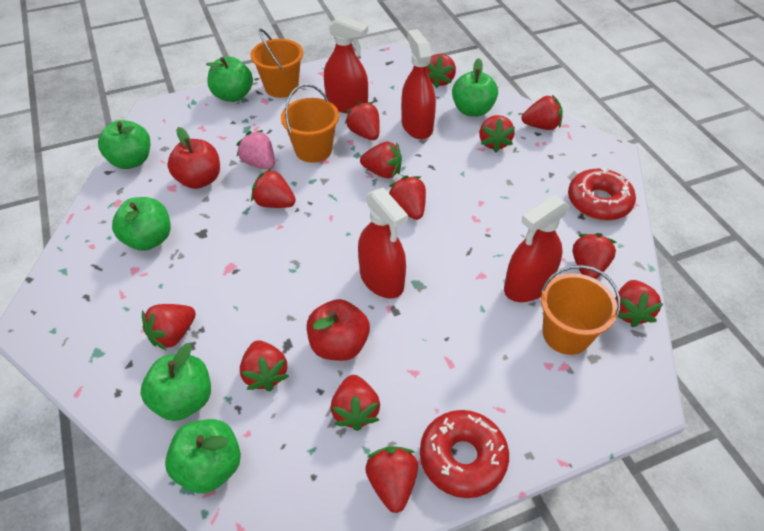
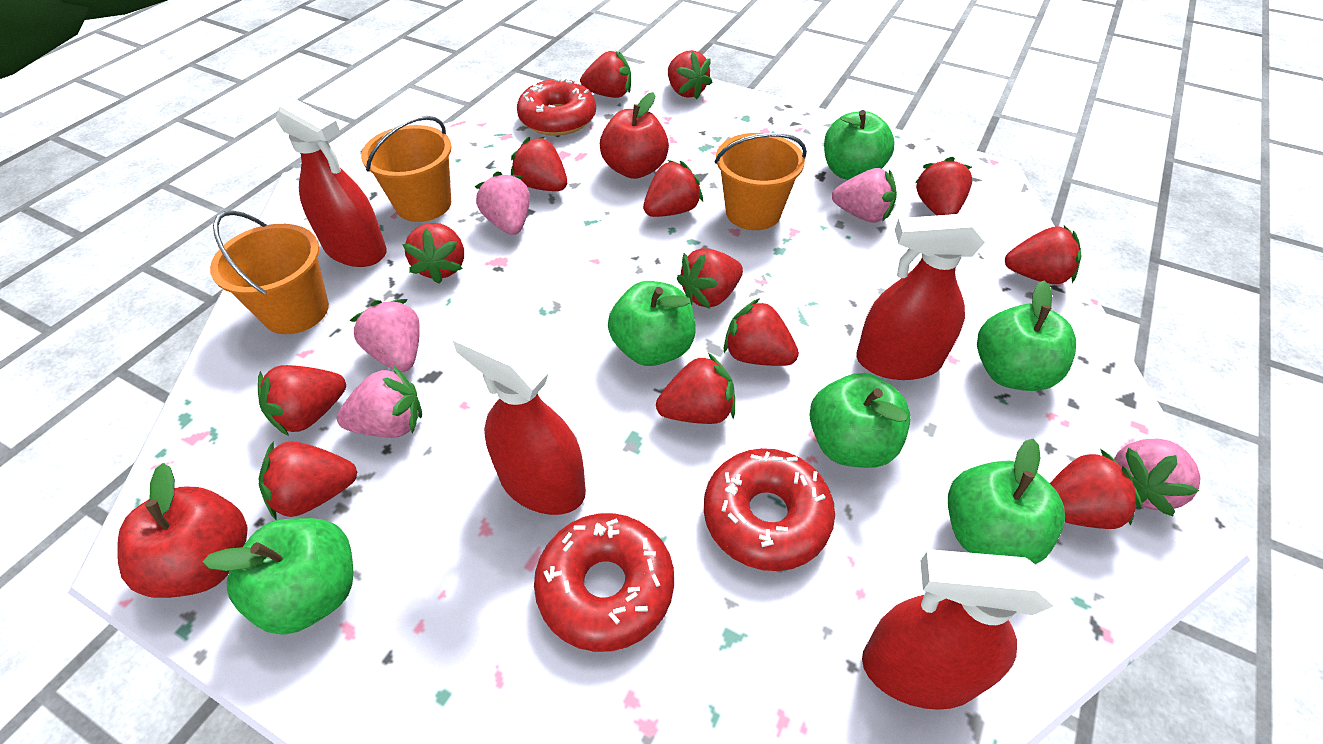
pink strawberry: 1 -> 5
red donut: 2 -> 3

